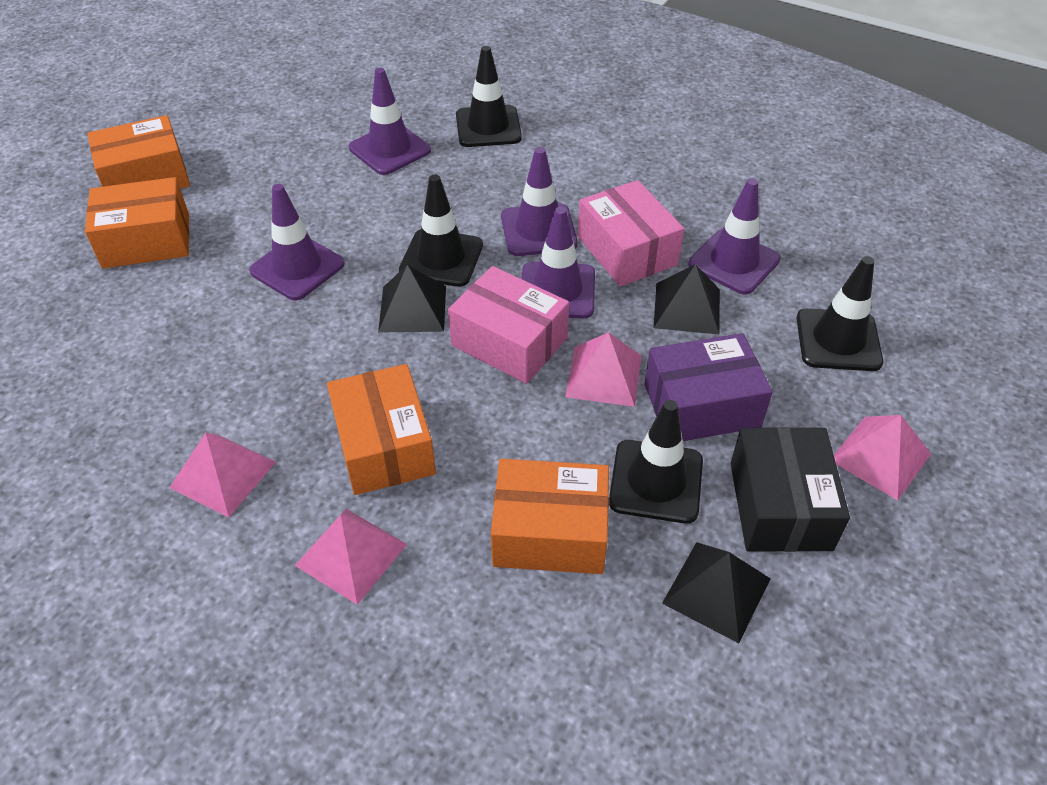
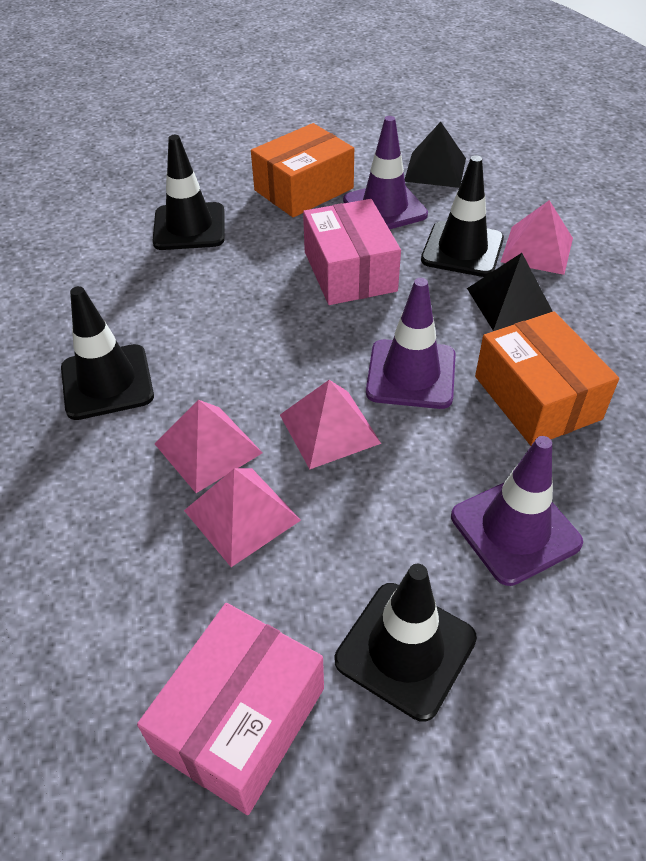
black box: 1 -> 0
black pyramid: 3 -> 2
orange box: 4 -> 2
purple box: 1 -> 0
purple traffic cone: 5 -> 3

